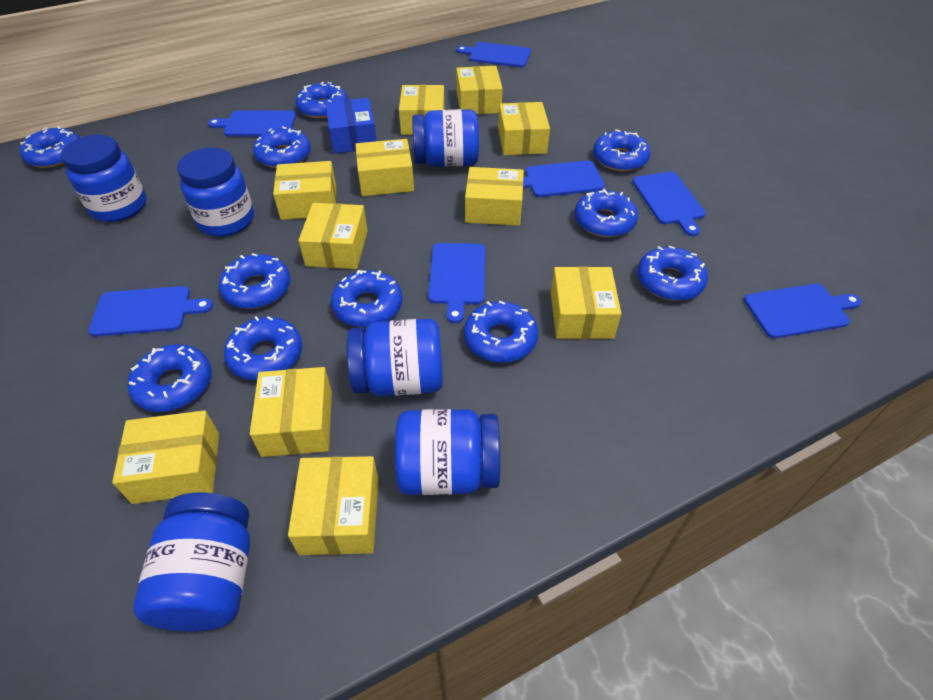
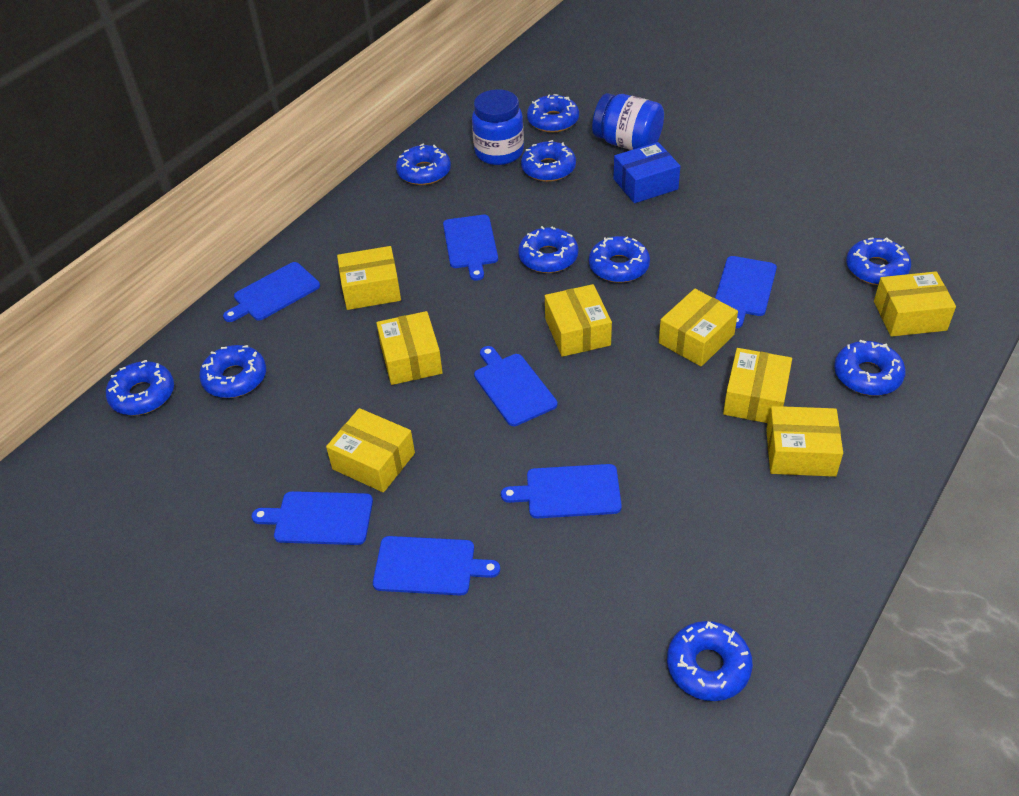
blue donut: 11 -> 10
blue jar: 6 -> 2
yellow box: 11 -> 8

